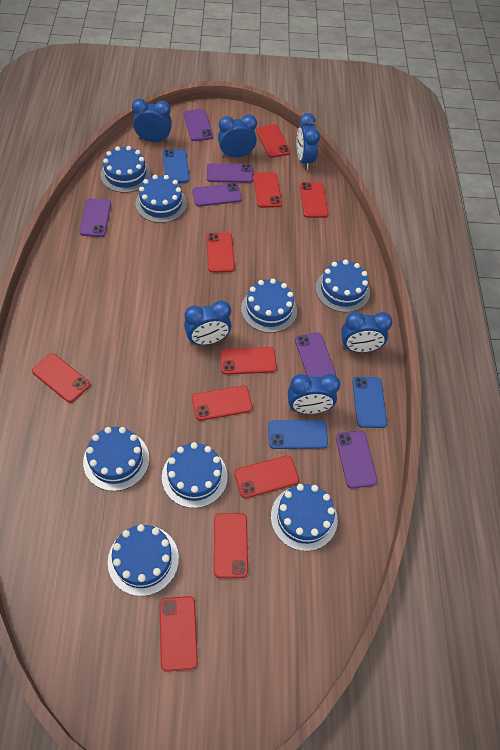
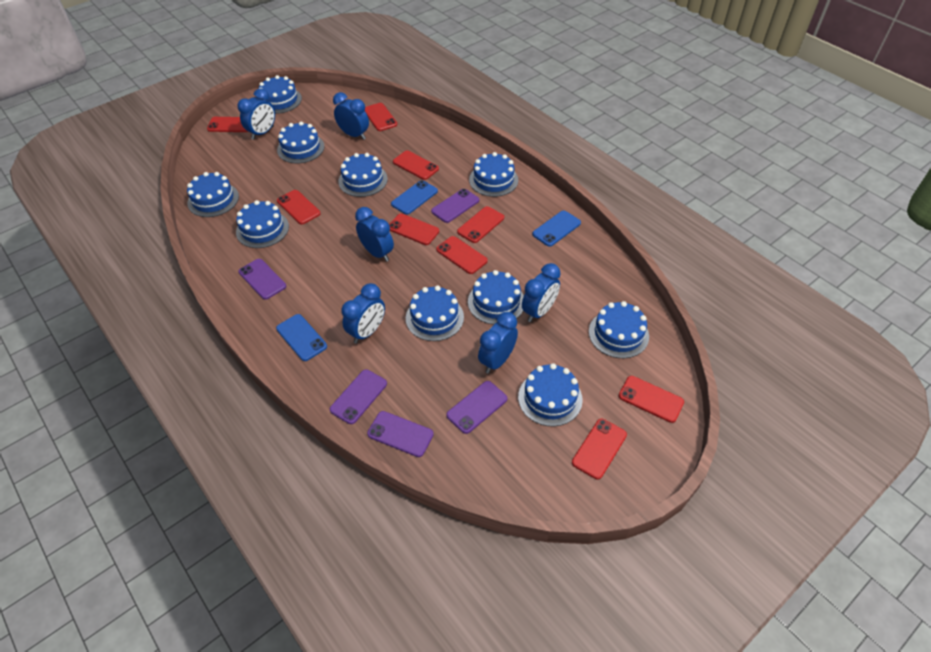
blue cake: 8 -> 10
purple phone: 6 -> 5
red phone: 10 -> 9

